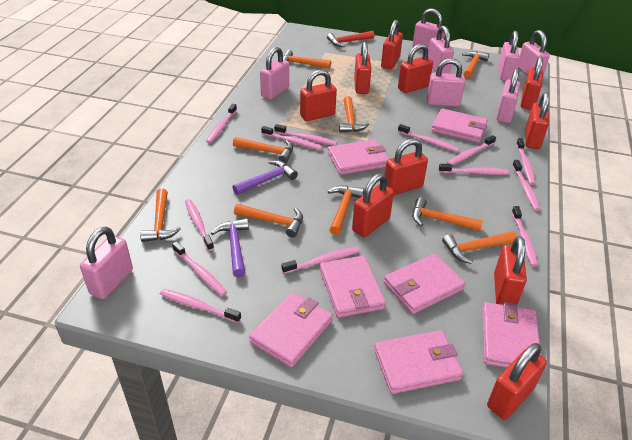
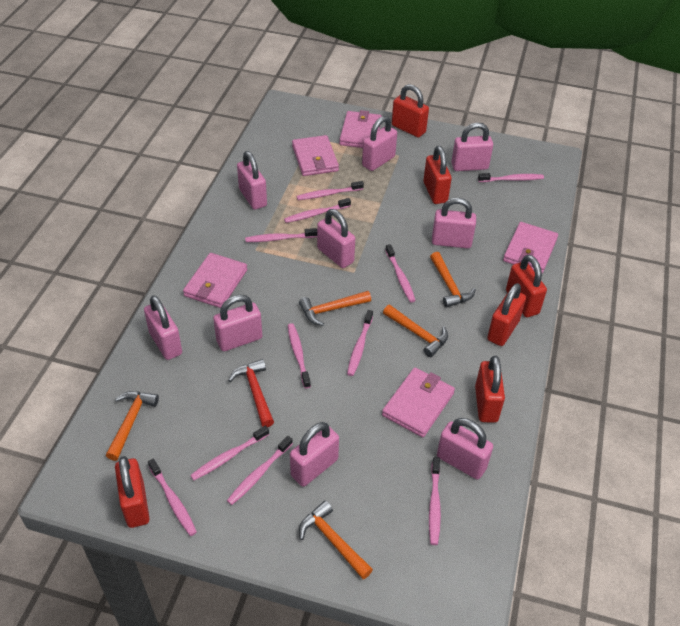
orange hammer: 9 -> 5
pink padlock: 8 -> 9
pink toothbrush: 13 -> 11
pink wallet: 7 -> 5
purple hammer: 2 -> 0
red padlock: 10 -> 6

